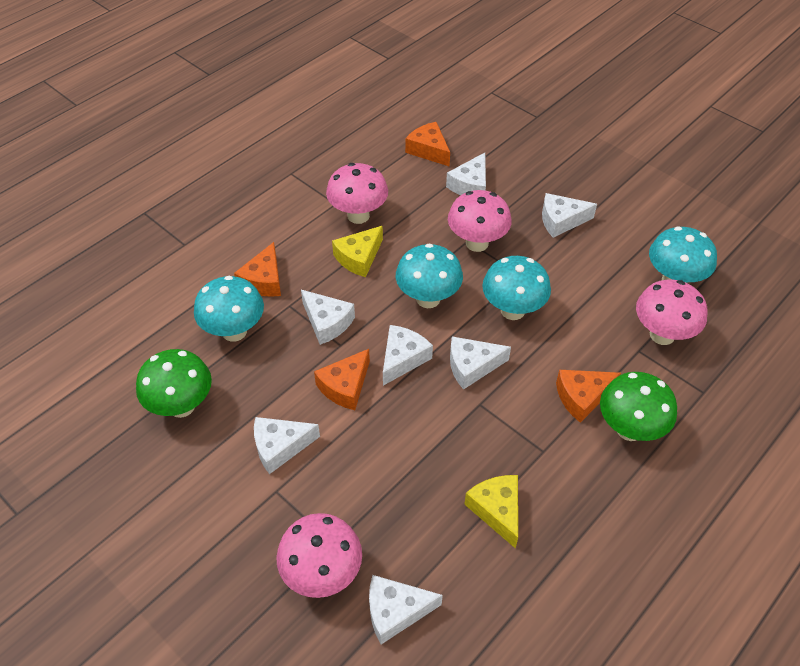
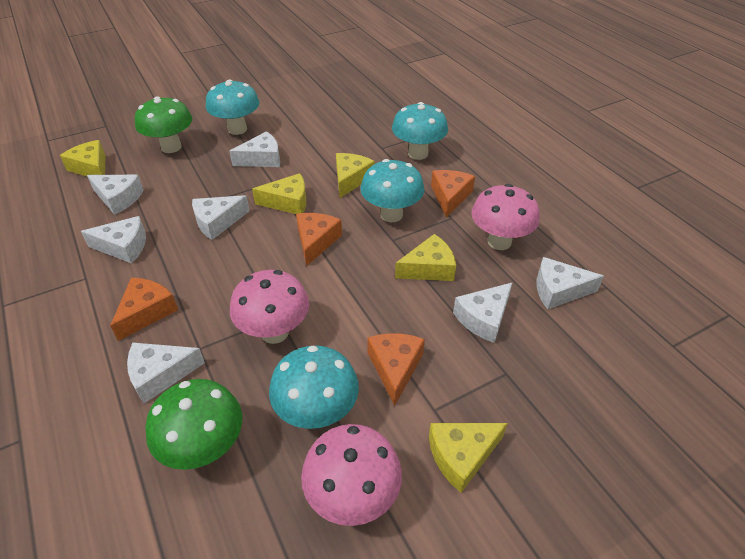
pink mushroom: 4 -> 3
yellow cheese: 2 -> 5

